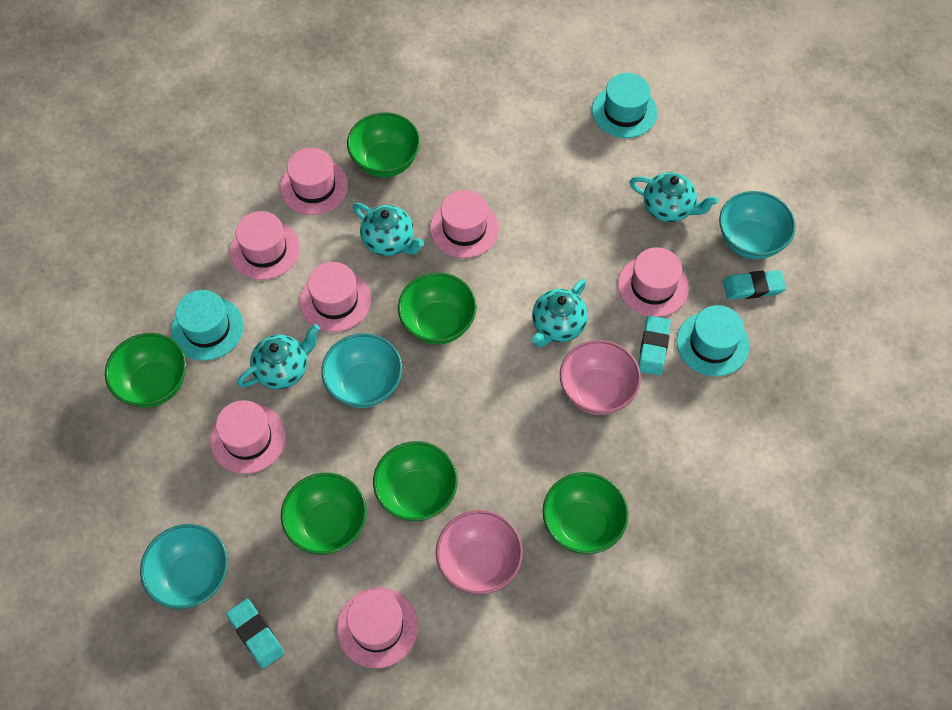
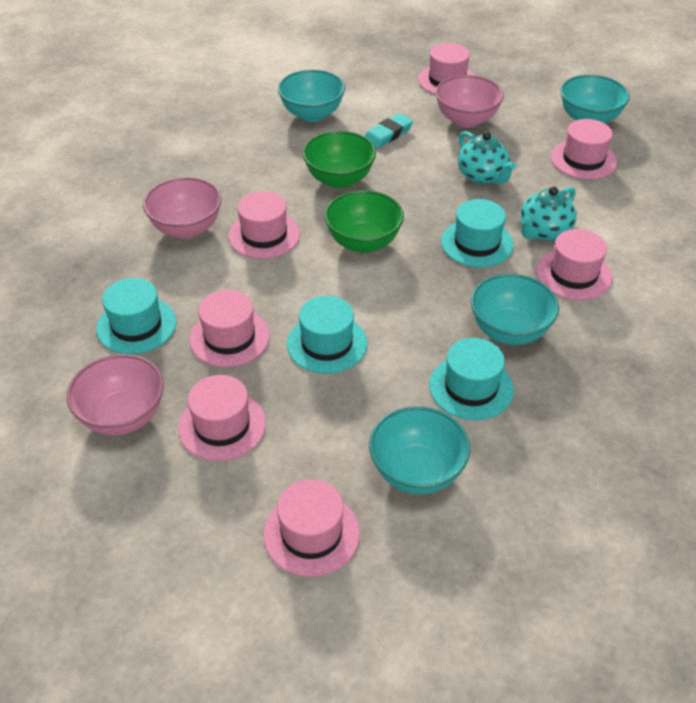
green bowl: 6 -> 2
pink bowl: 2 -> 3
turquoise bowl: 3 -> 4
turquoise eraser: 3 -> 1
turquoise hat: 3 -> 4
turquoise teapot: 4 -> 2

